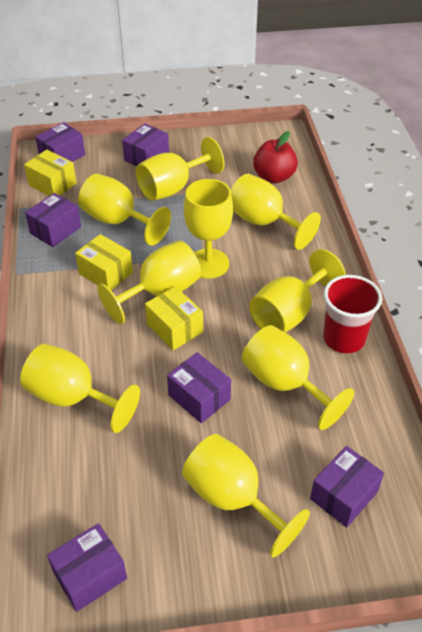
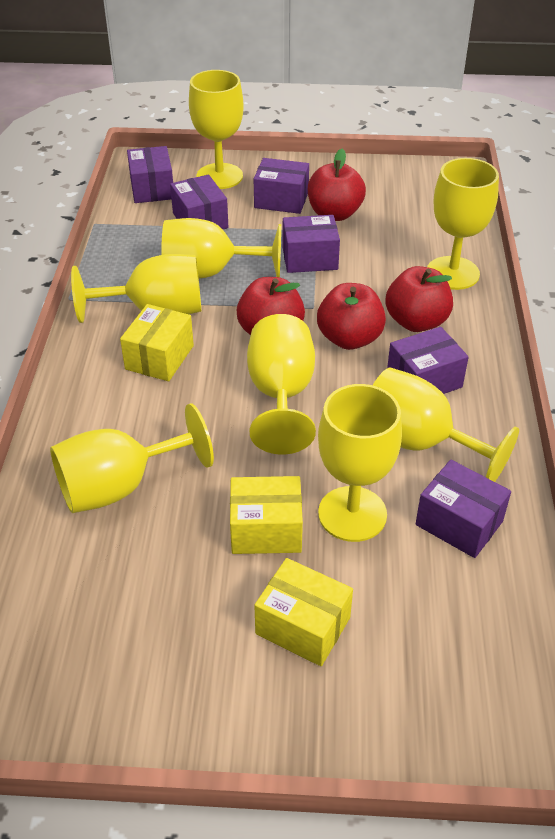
red apple: 1 -> 4
red cup: 1 -> 0
yellow goblet: 9 -> 8

